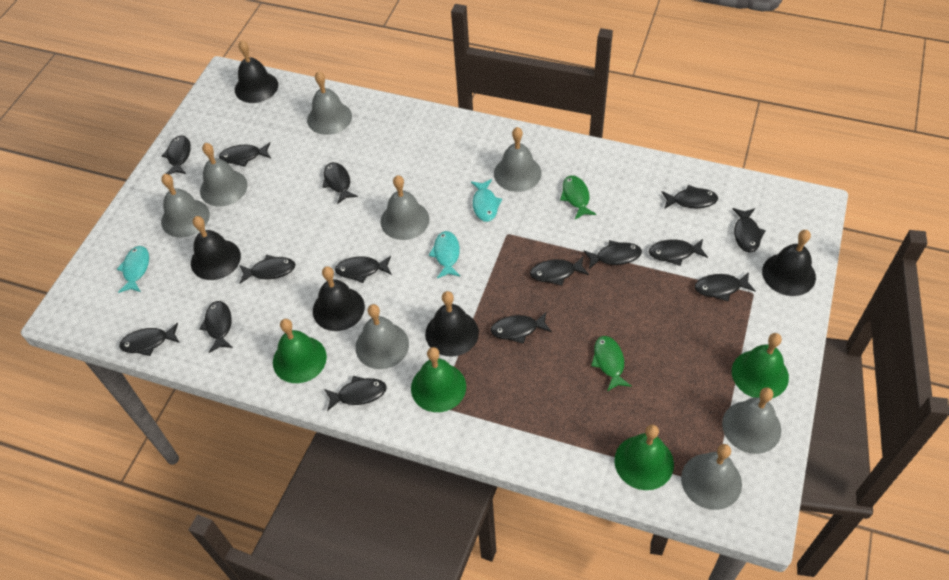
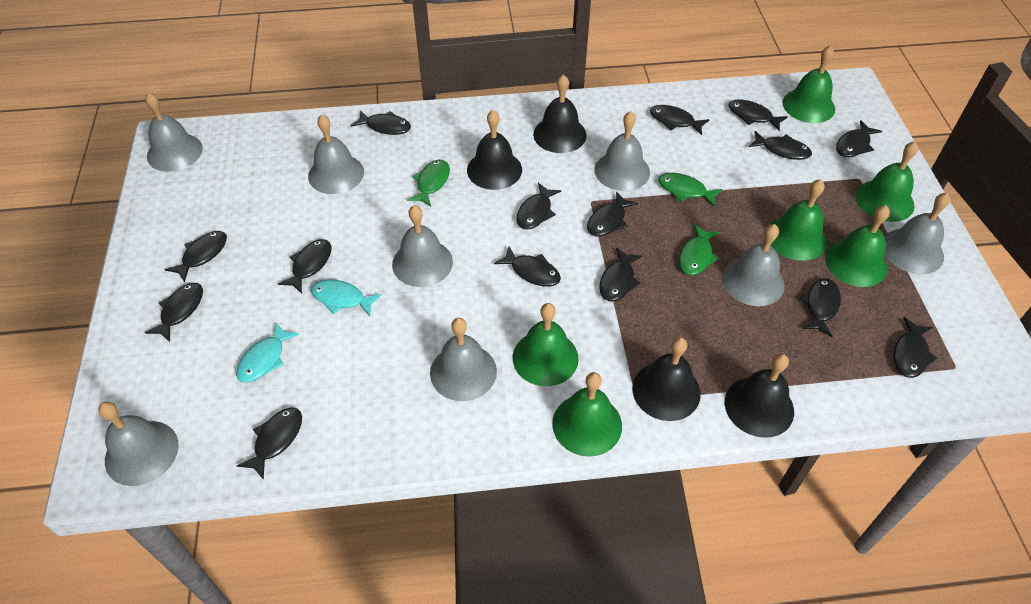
black bell: 5 -> 4
green bell: 4 -> 6
green fish: 2 -> 3
turquoise fish: 3 -> 2

